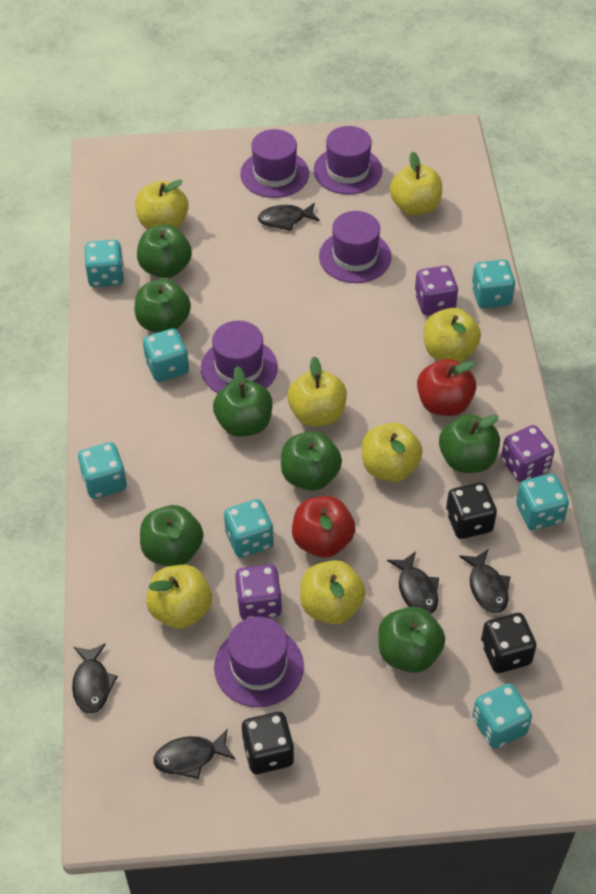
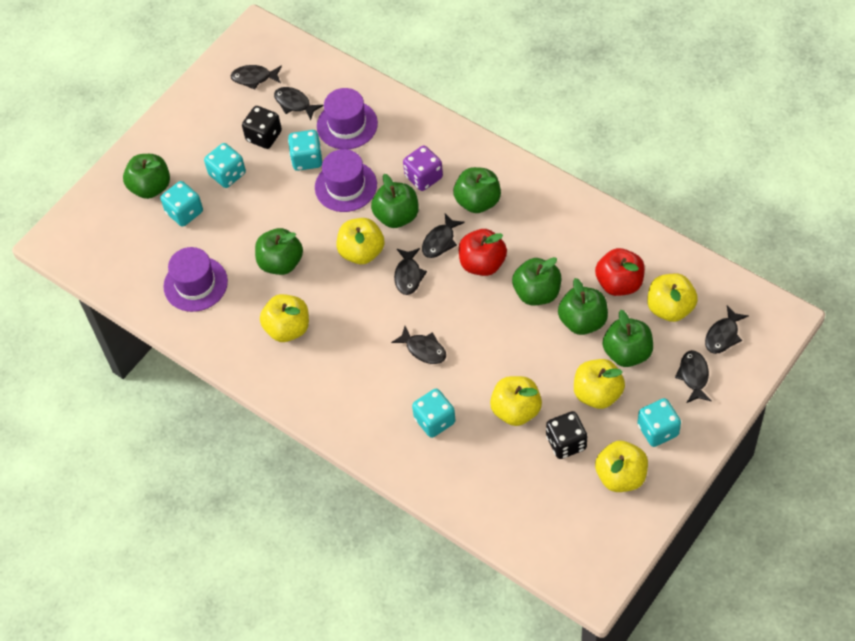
black dice: 3 -> 2
black fish: 5 -> 7
purple dice: 3 -> 1
purple hat: 5 -> 3
turquoise dice: 7 -> 5
yellow apple: 7 -> 6

